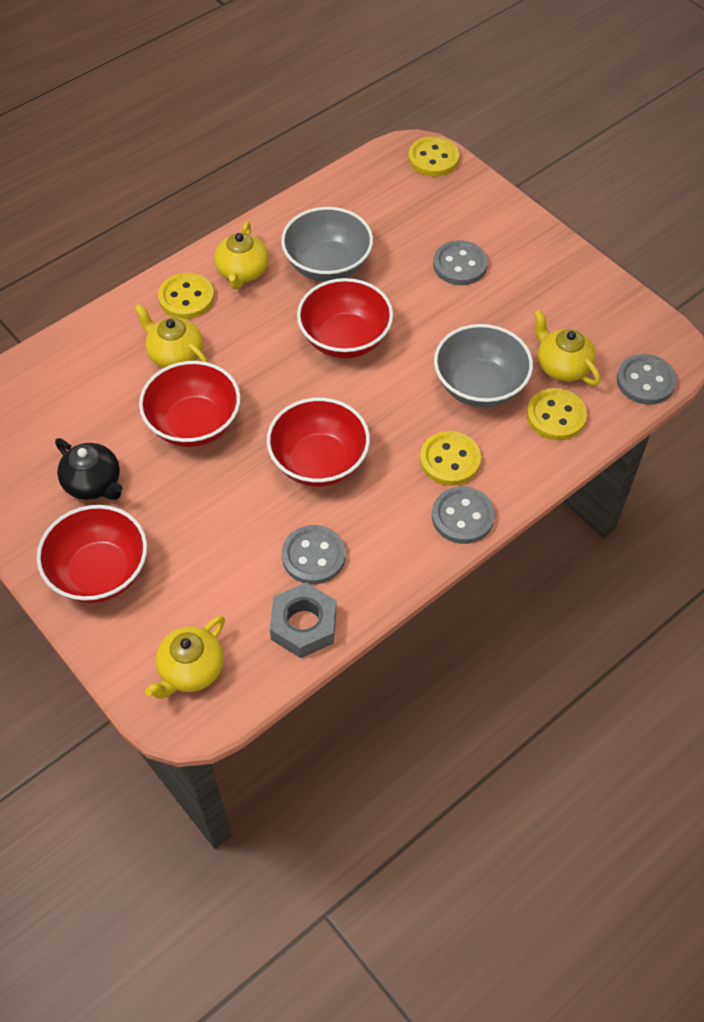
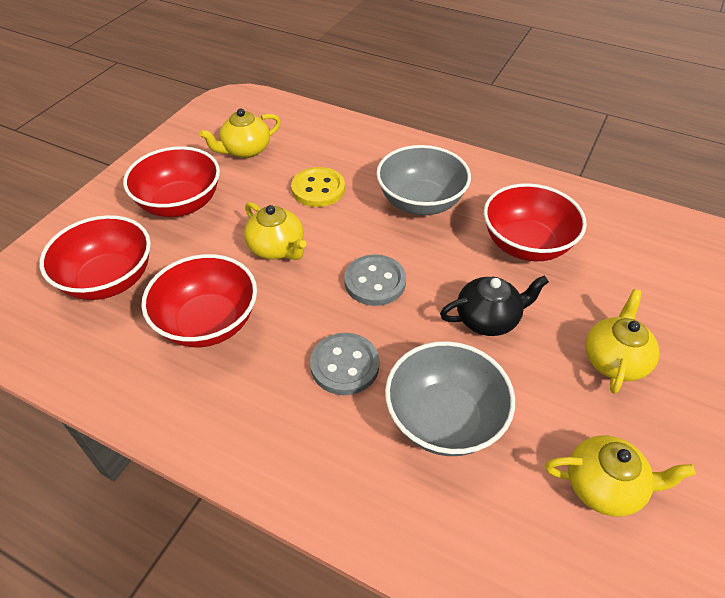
grey button: 4 -> 2
grey nut: 1 -> 0
yellow button: 4 -> 1

